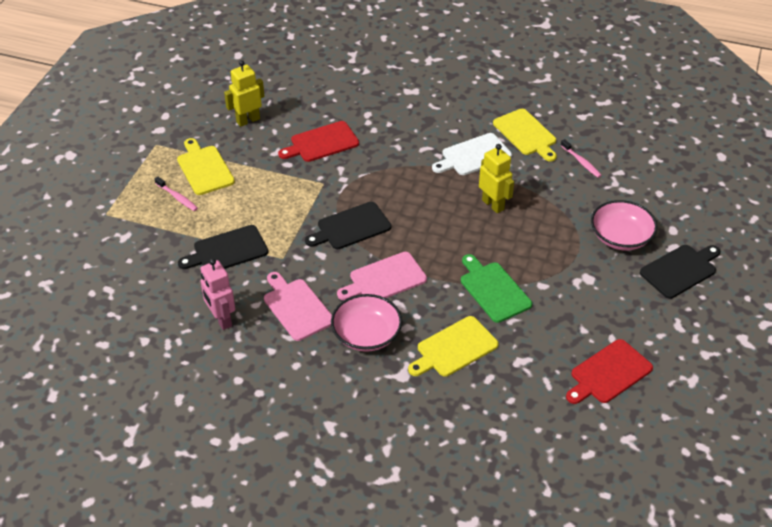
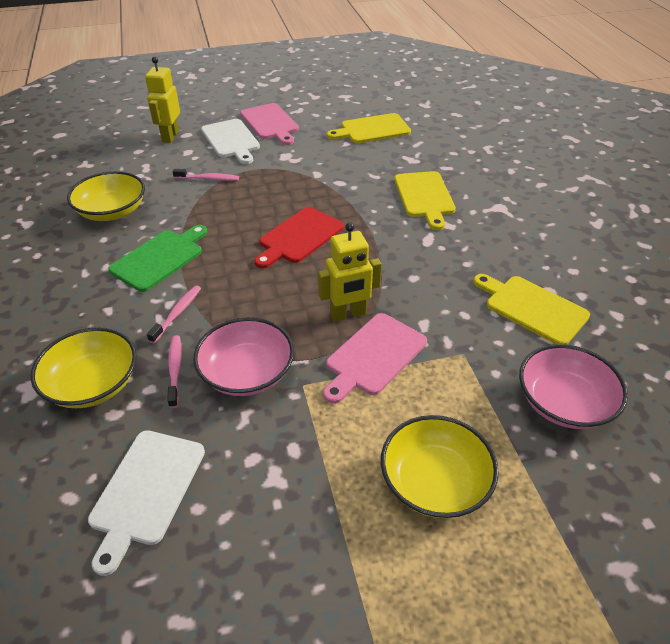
black cutting board: 3 -> 0
pink robot: 1 -> 0
pink toothbrush: 2 -> 3
red cutting board: 2 -> 1
white cutting board: 1 -> 2
yellow bowl: 0 -> 3

